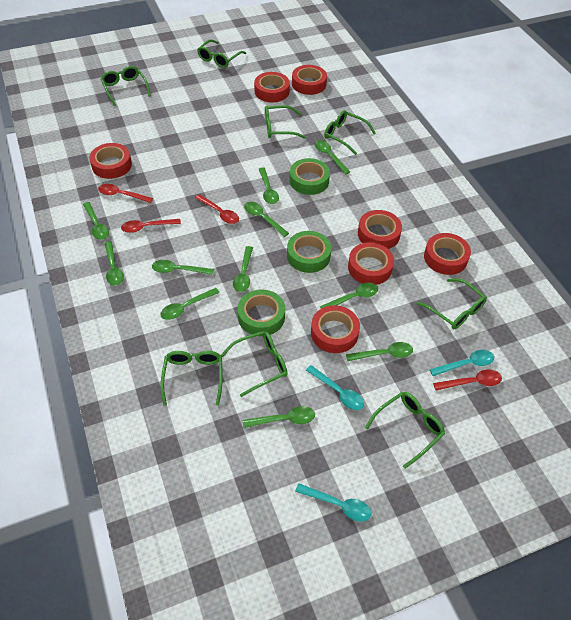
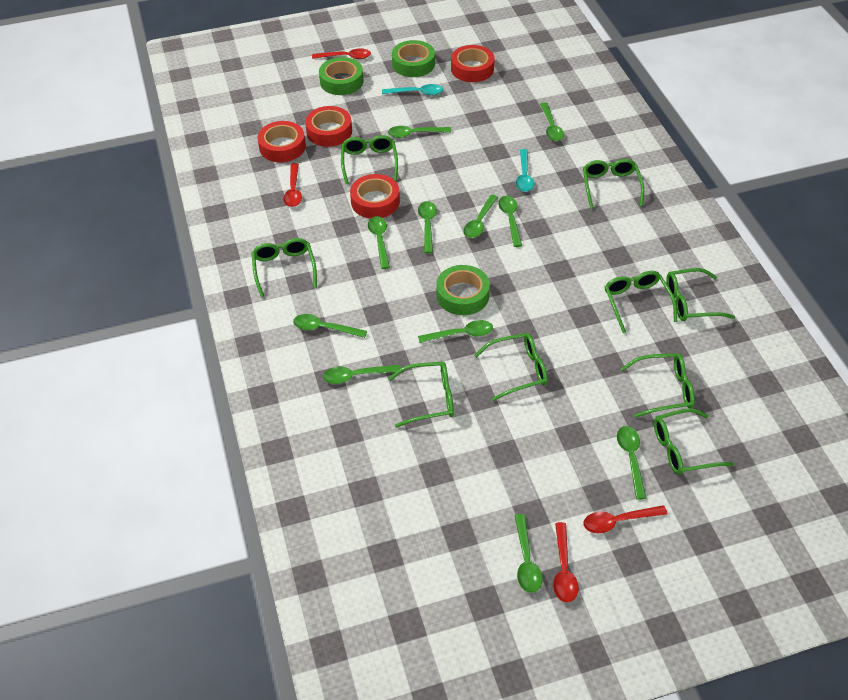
green glasses: 8 -> 9
red tape: 7 -> 4
turquoise spoon: 3 -> 2

